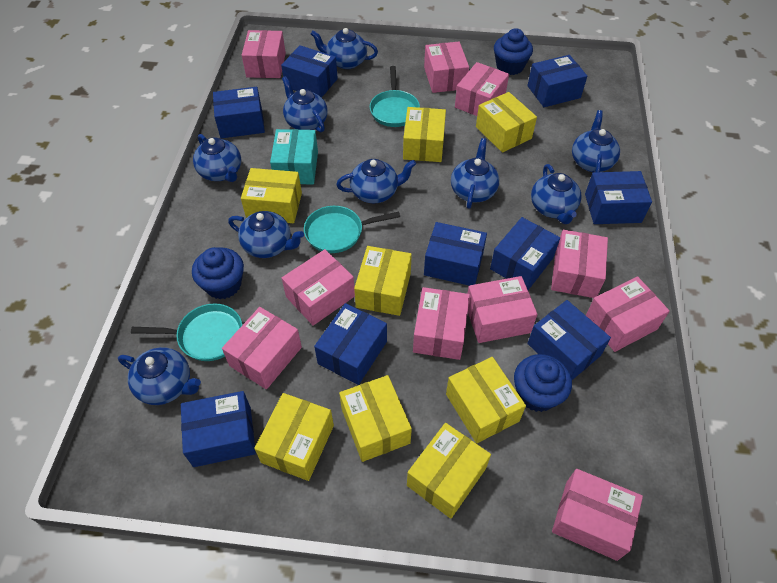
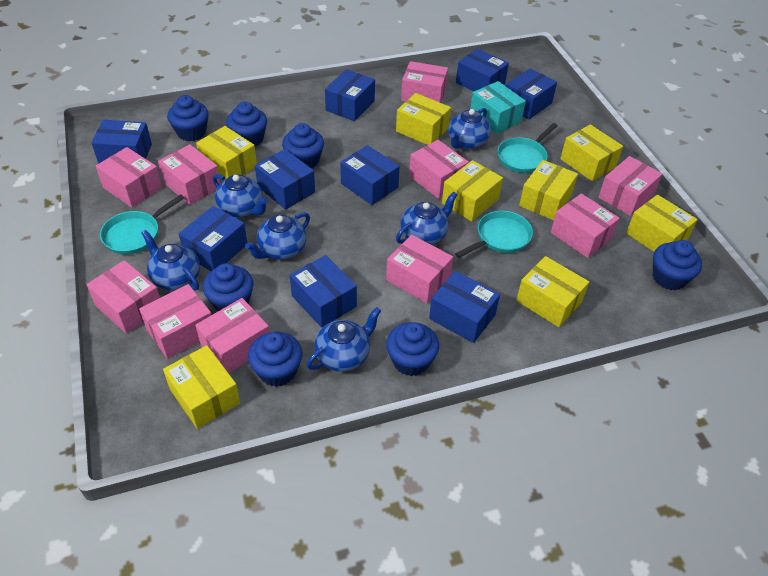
blue cupcake: 3 -> 7
blue teapot: 9 -> 6

